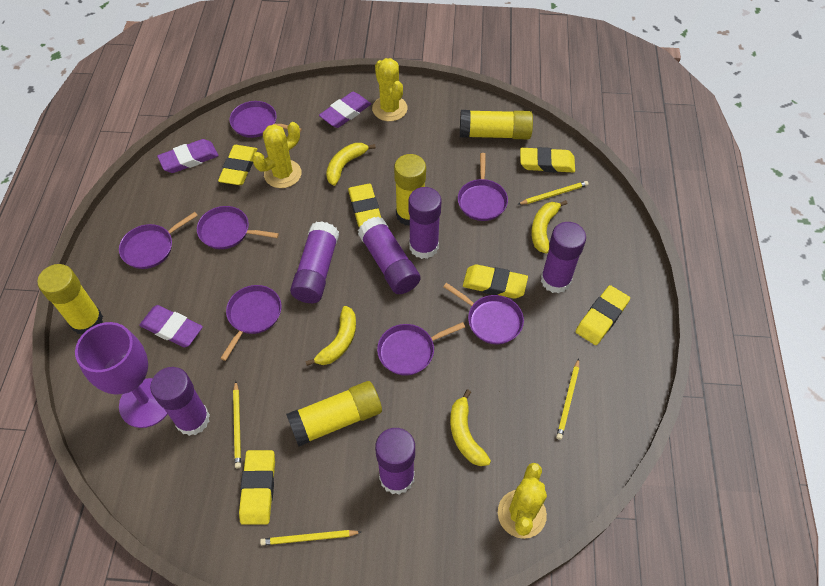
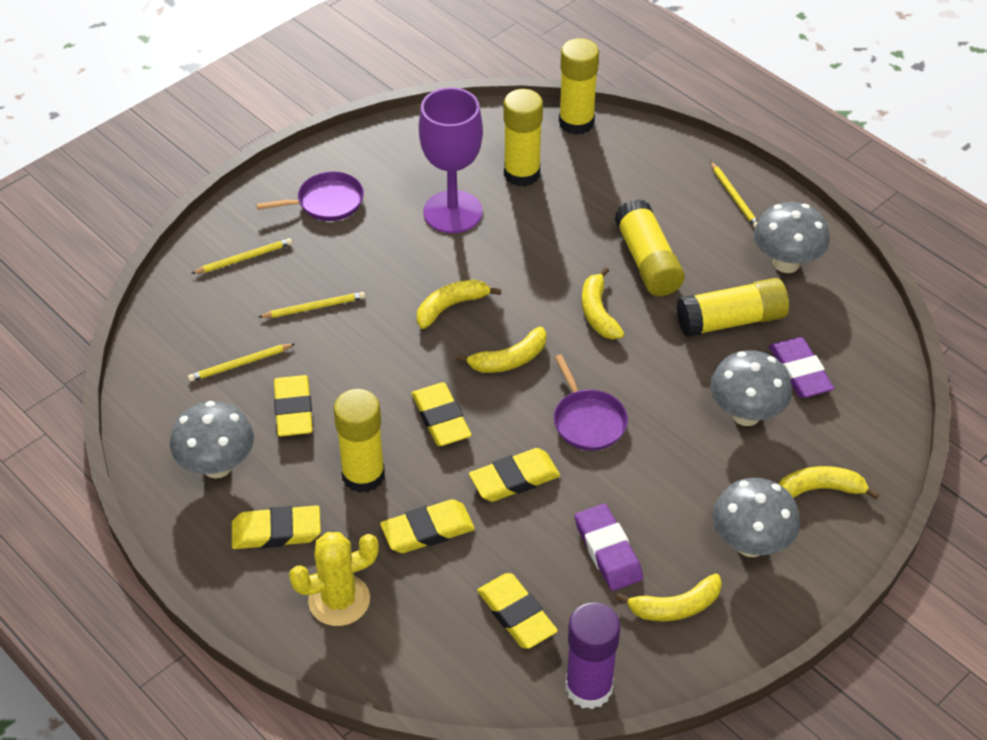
grey mushroom: 0 -> 4
purple eraser: 3 -> 2
purple glue stick: 6 -> 1
purple pan: 7 -> 2
yellow banana: 4 -> 5
yellow cactus: 3 -> 1
yellow glue stick: 4 -> 5

